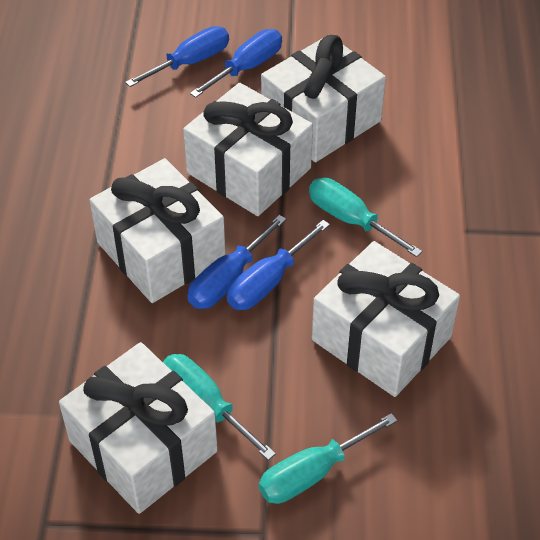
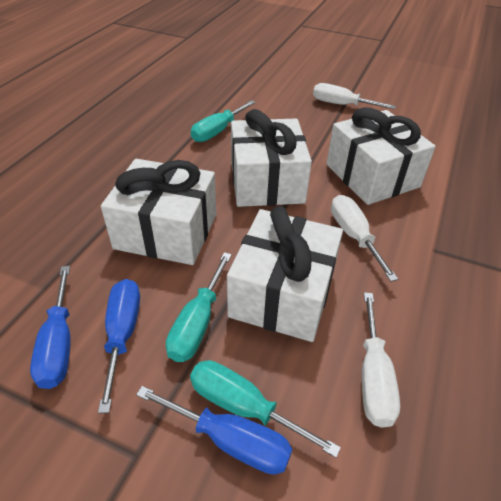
blue screwdriver: 4 -> 3
white gift: 5 -> 4
white screwdriver: 0 -> 3

